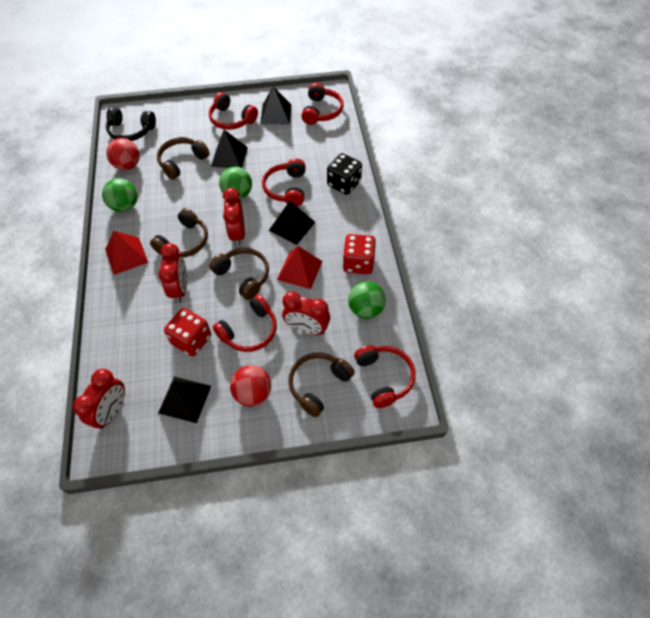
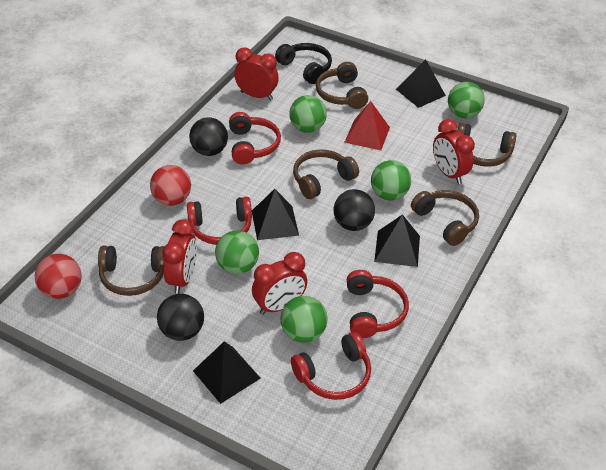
black ball: 0 -> 3
black dice: 1 -> 0
brown headphones: 4 -> 5
green ball: 3 -> 5
red dice: 2 -> 0
red headphones: 5 -> 4
red pyramid: 2 -> 1

